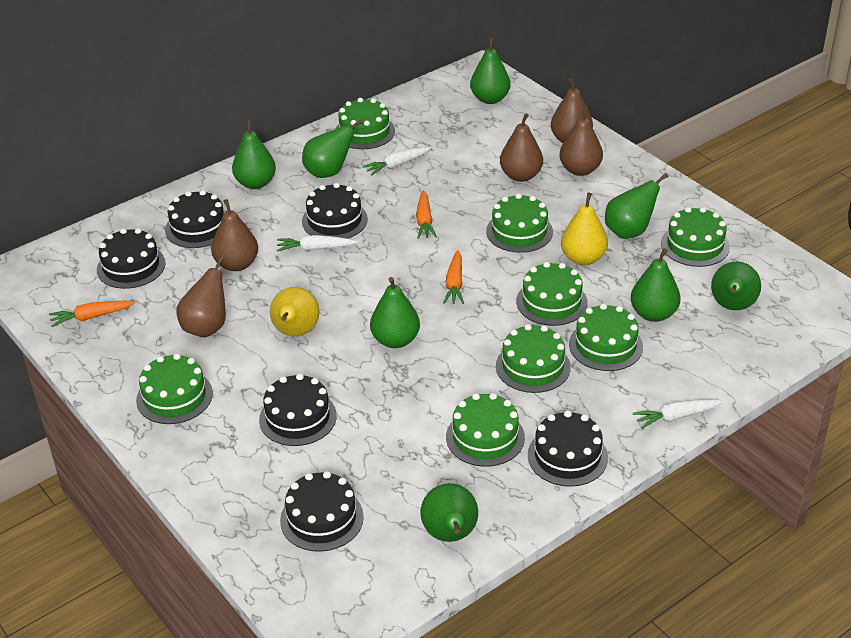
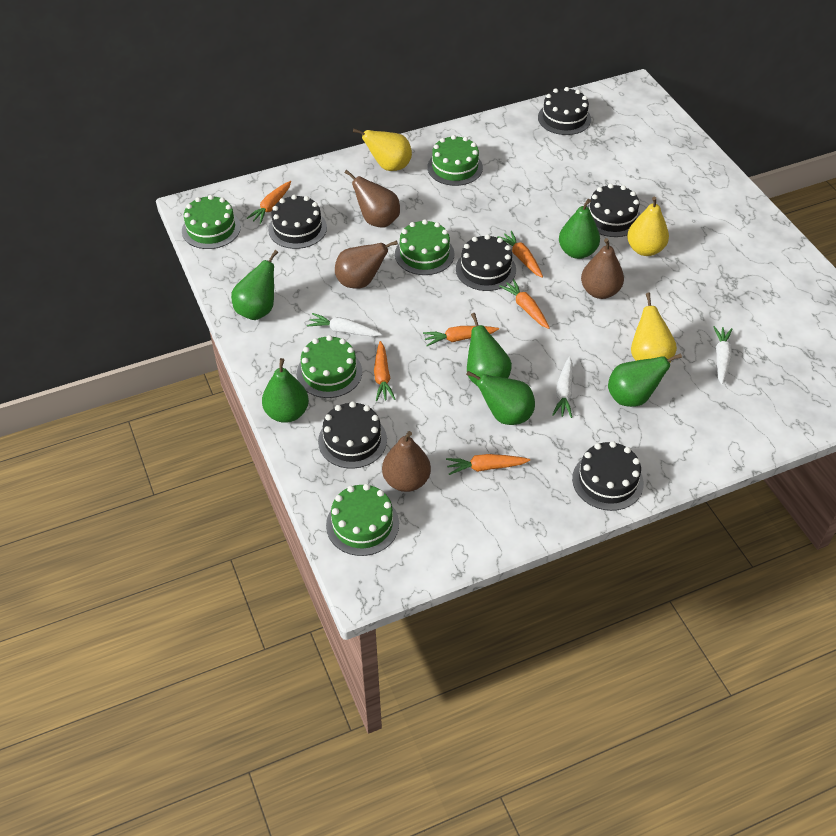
brown pear: 5 -> 4
green cake: 8 -> 5
green pear: 8 -> 6
orange carrot: 3 -> 6
yellow pear: 2 -> 3

